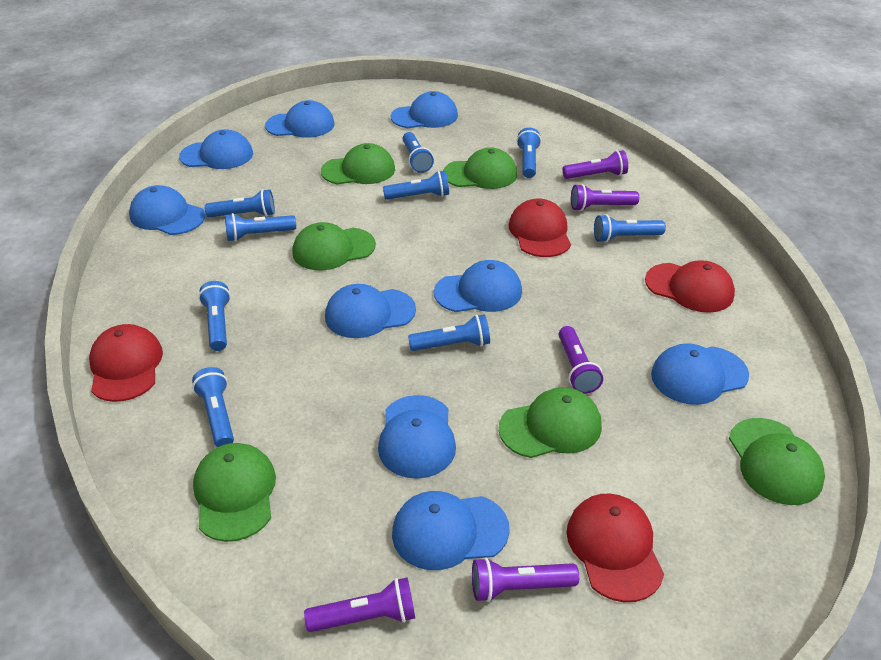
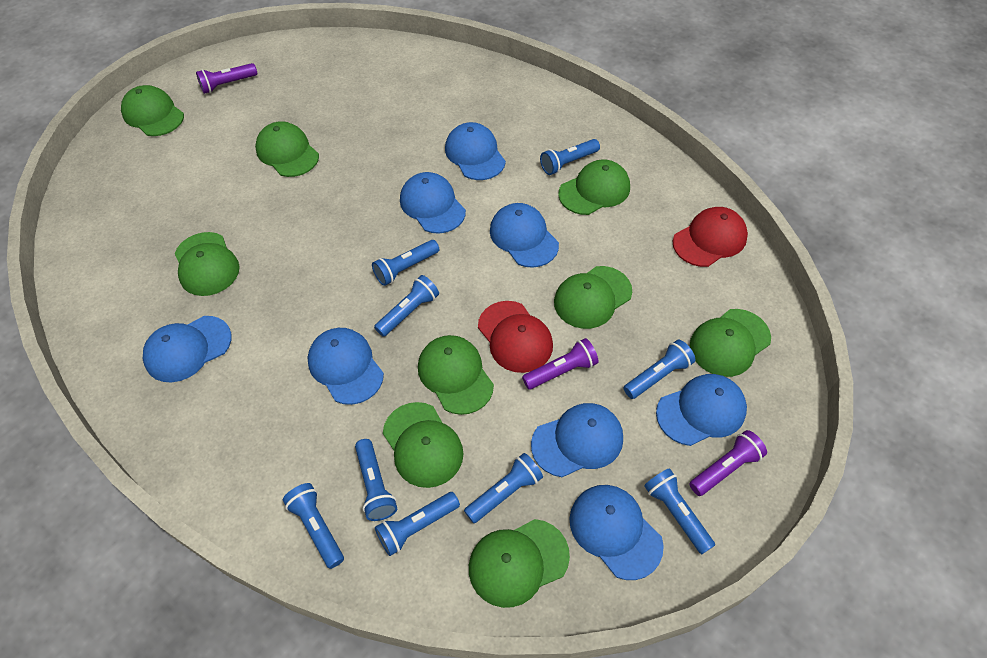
blue cap: 9 -> 8
green cap: 6 -> 9
purple flashlight: 5 -> 3
red cap: 4 -> 2

